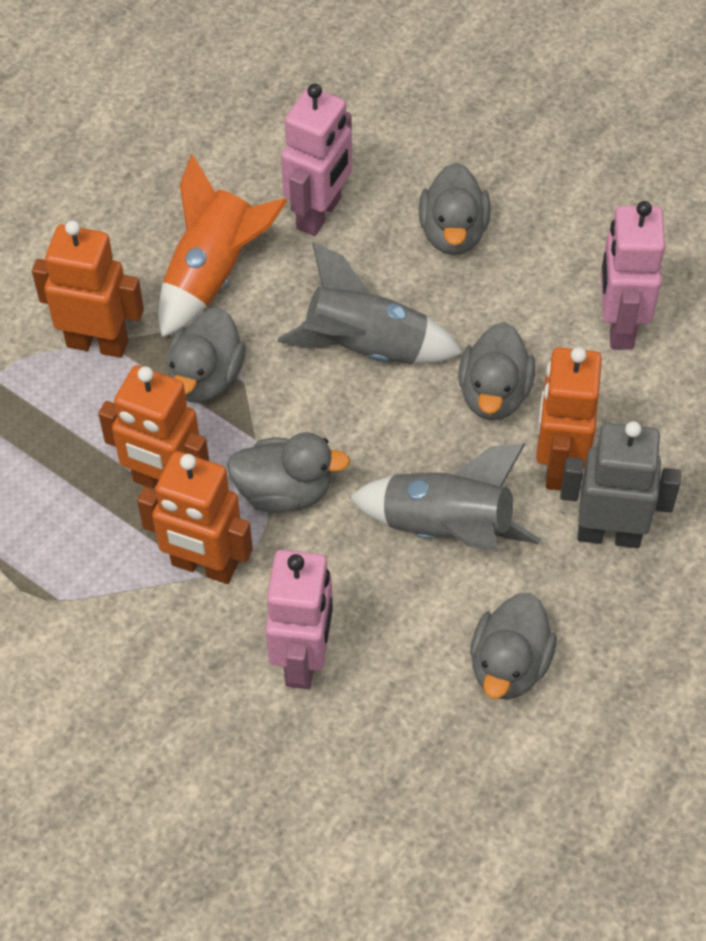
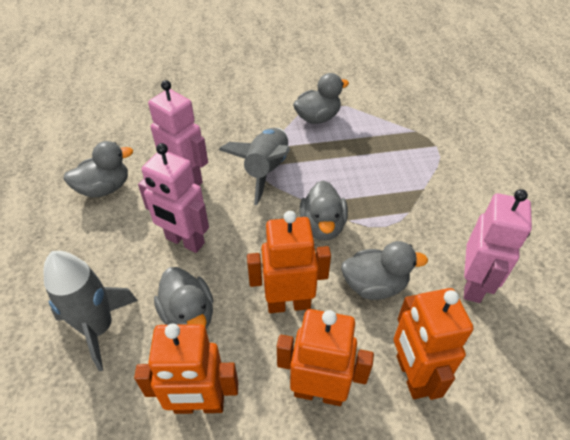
grey robot: 1 -> 0
orange rocket: 1 -> 0

